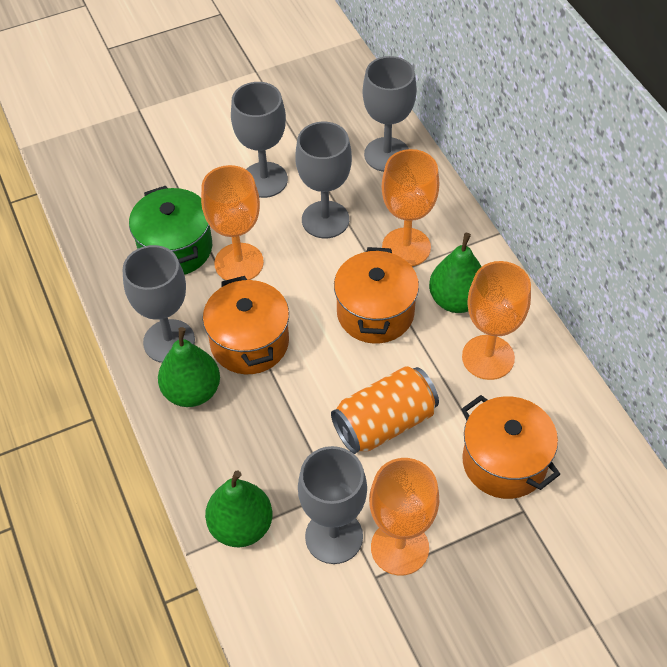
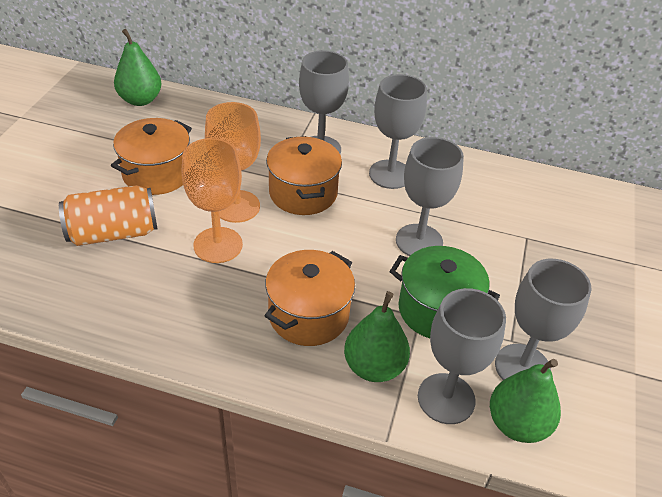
orange goblet: 4 -> 2

